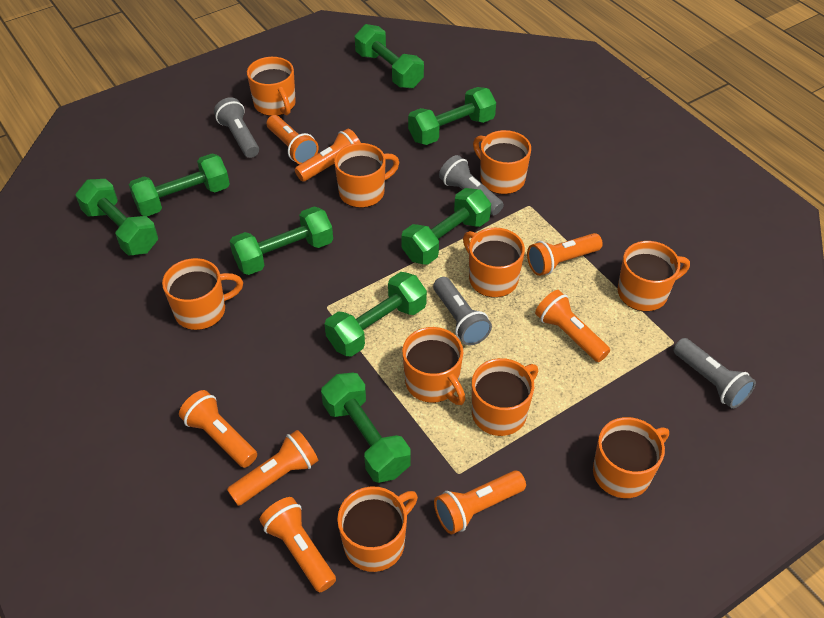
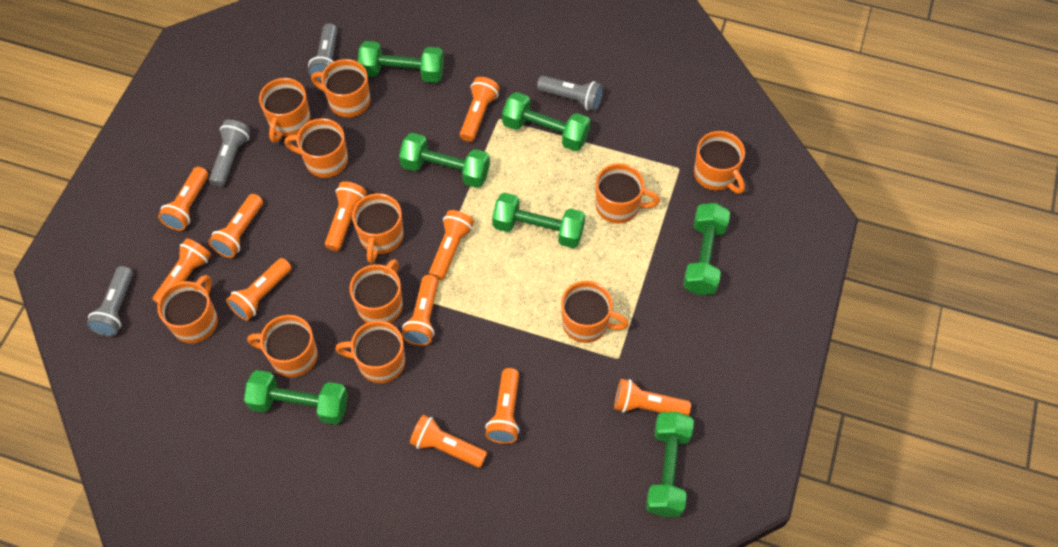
green dumbbell: 8 -> 7
orange flashlight: 8 -> 11
orange mug: 10 -> 11

